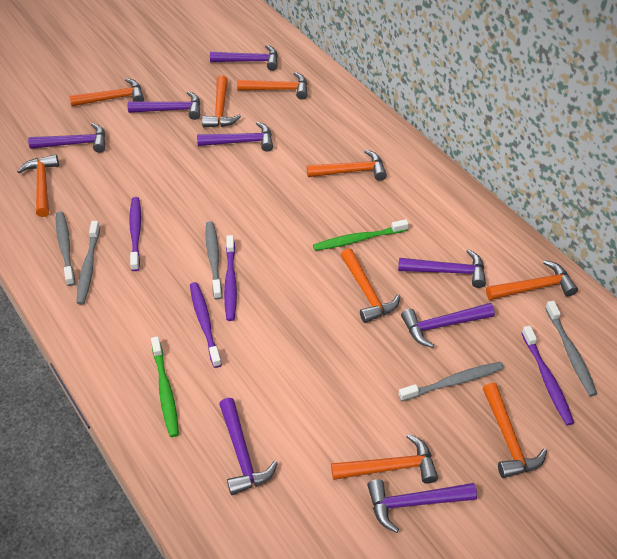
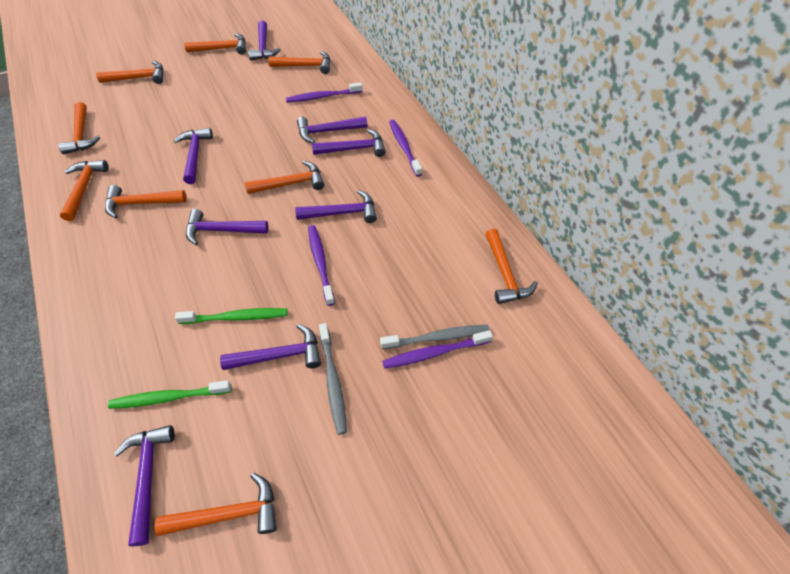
grey toothbrush: 5 -> 2

